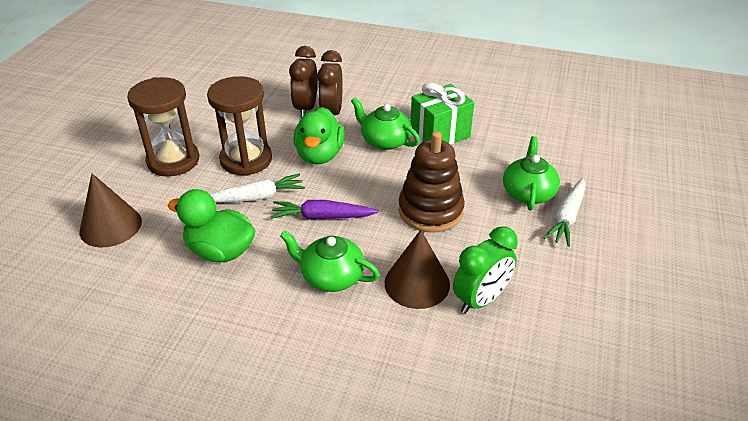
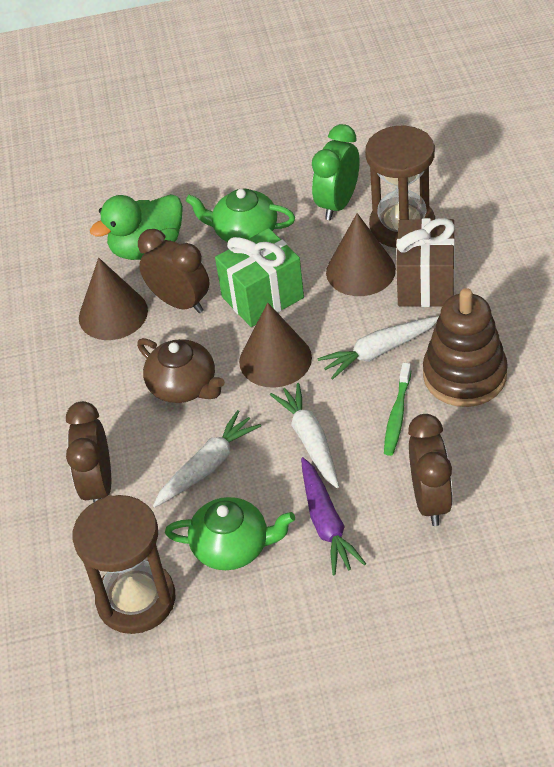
brown clock: 2 -> 3
brown cone: 2 -> 3
brown gift: 0 -> 1
brown teapot: 0 -> 1
green duck: 2 -> 1
green teapot: 3 -> 2
green toothbrush: 0 -> 1
white carrot: 2 -> 3

